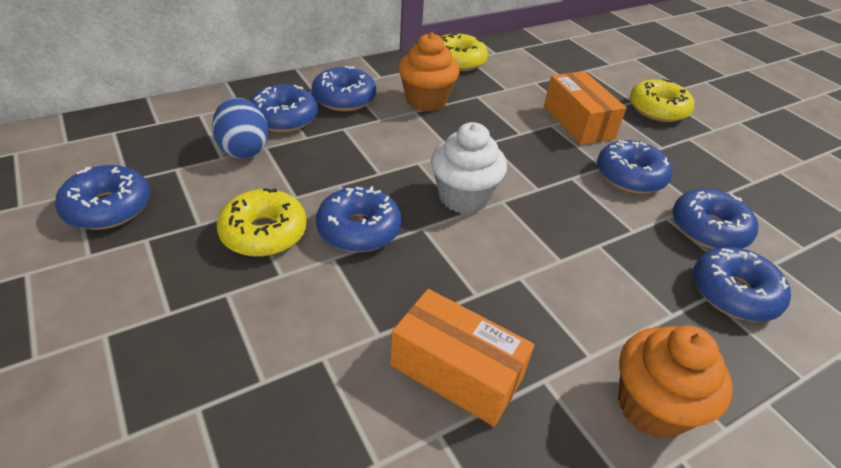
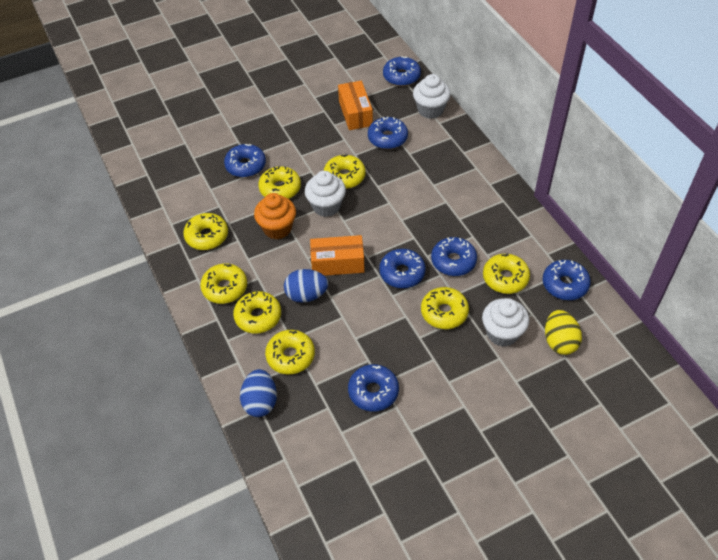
blue egg: 1 -> 2
orange cupcake: 2 -> 1
white cupcake: 1 -> 3
yellow donut: 3 -> 8
yellow egg: 0 -> 1

